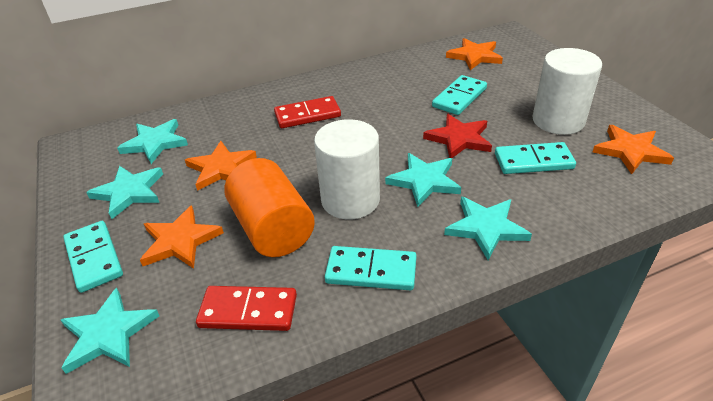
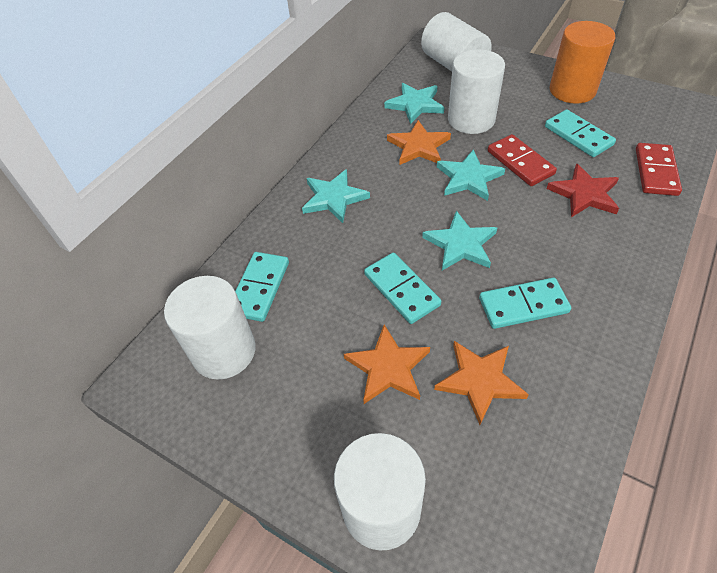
orange star: 4 -> 3
turquoise star: 5 -> 4
white cylinder: 2 -> 4

